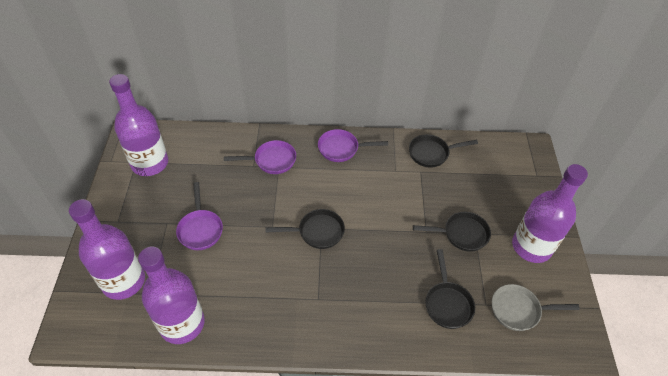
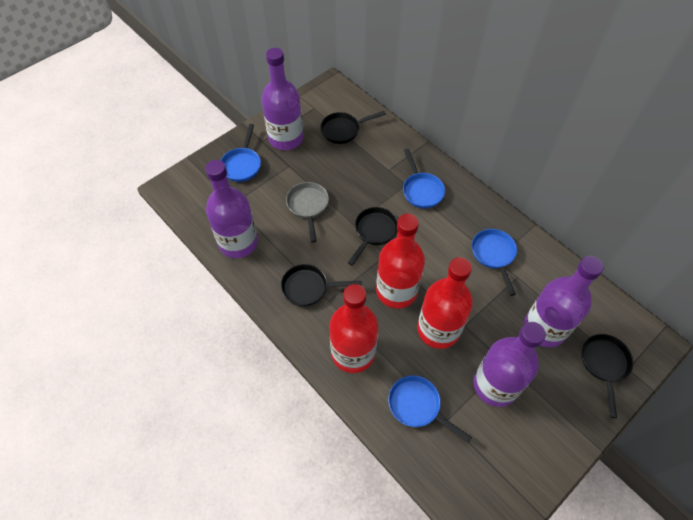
blue pan: 0 -> 4
purple pan: 3 -> 0
red bottle: 0 -> 3

